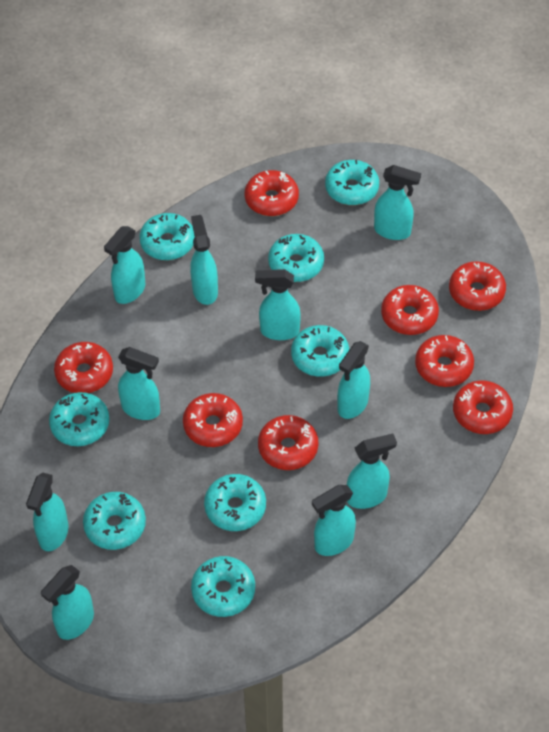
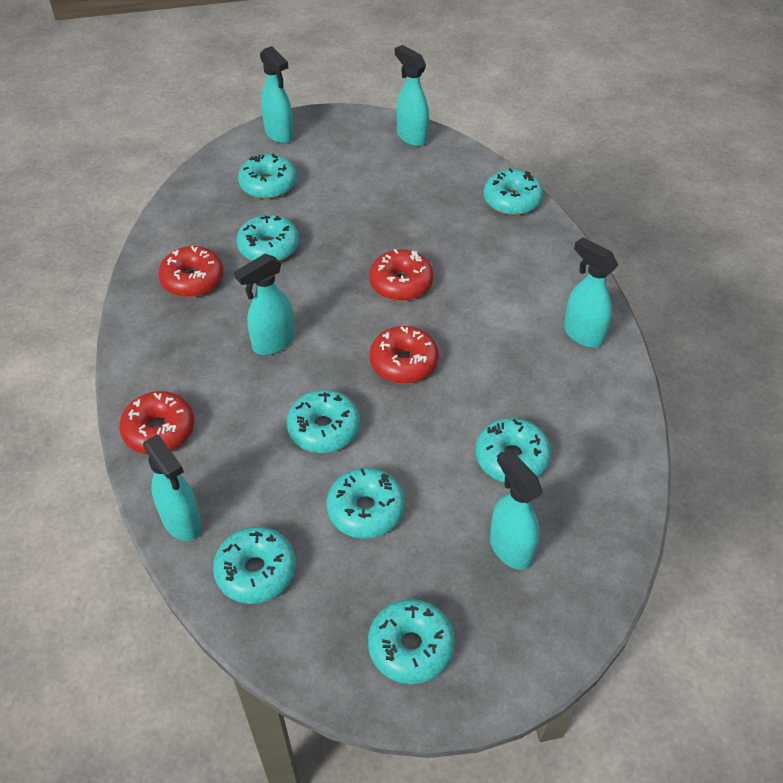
red donut: 8 -> 4
turquoise spray bottle: 10 -> 6

